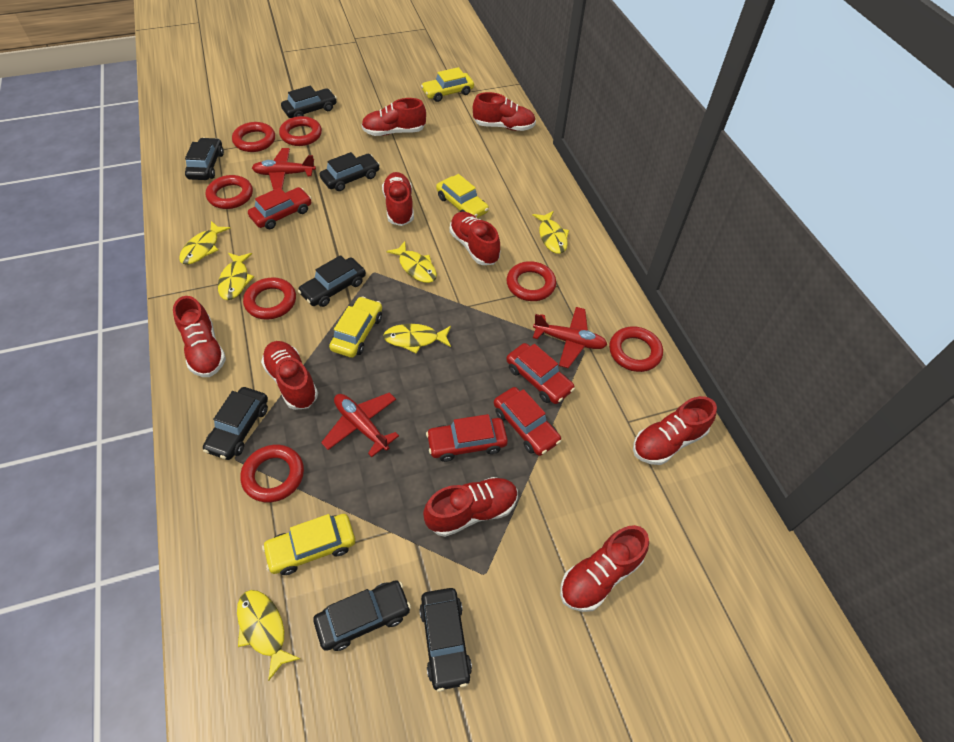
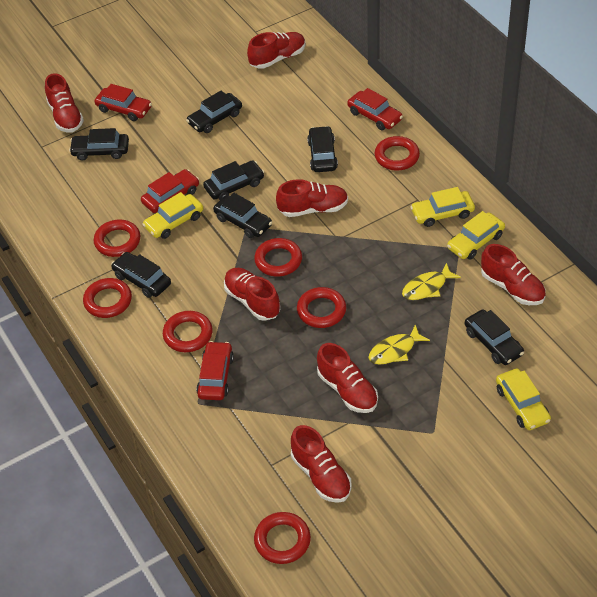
red plane: 3 -> 0
red shoe: 9 -> 7
yellow fish: 6 -> 2

